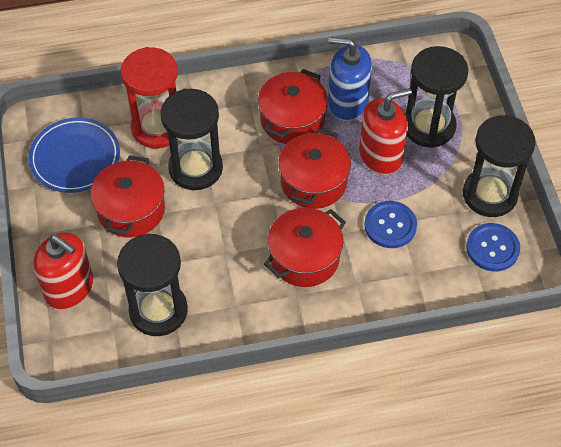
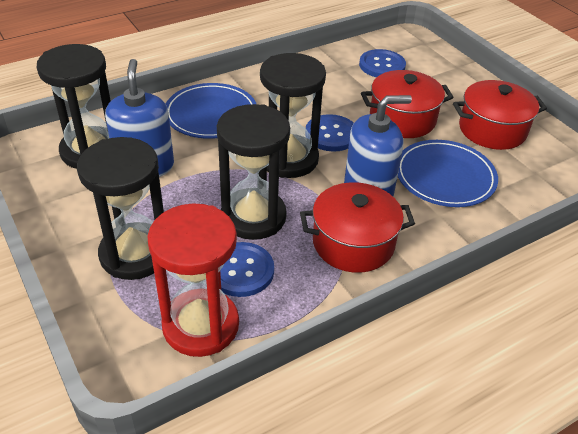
blue button: 2 -> 3
blue plate: 1 -> 2
blue soap dispenser: 1 -> 2
red pot: 4 -> 3
red soap dispenser: 2 -> 0

